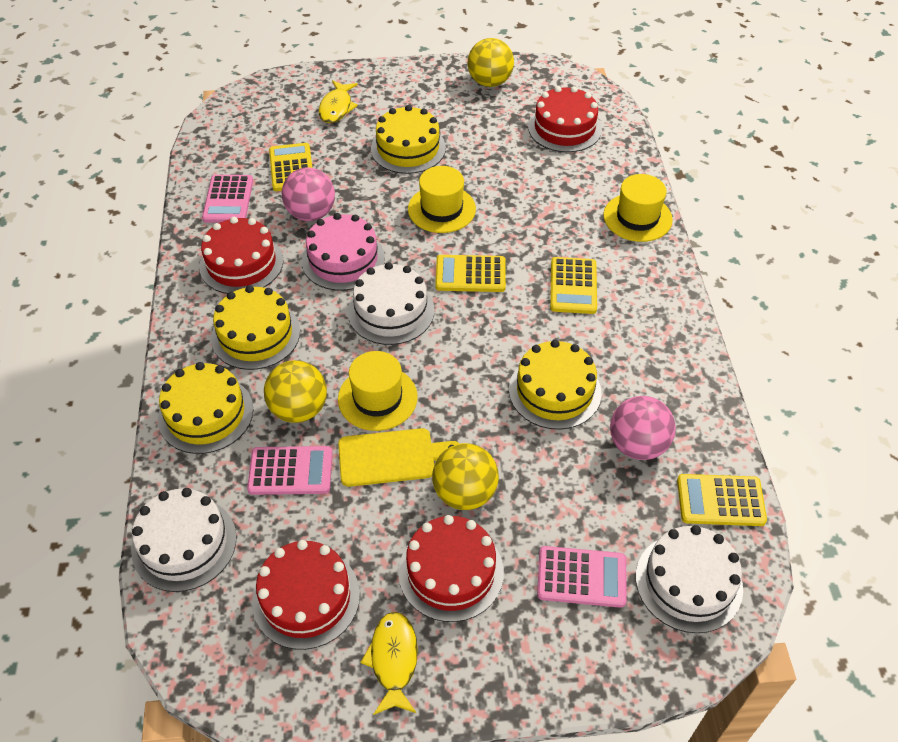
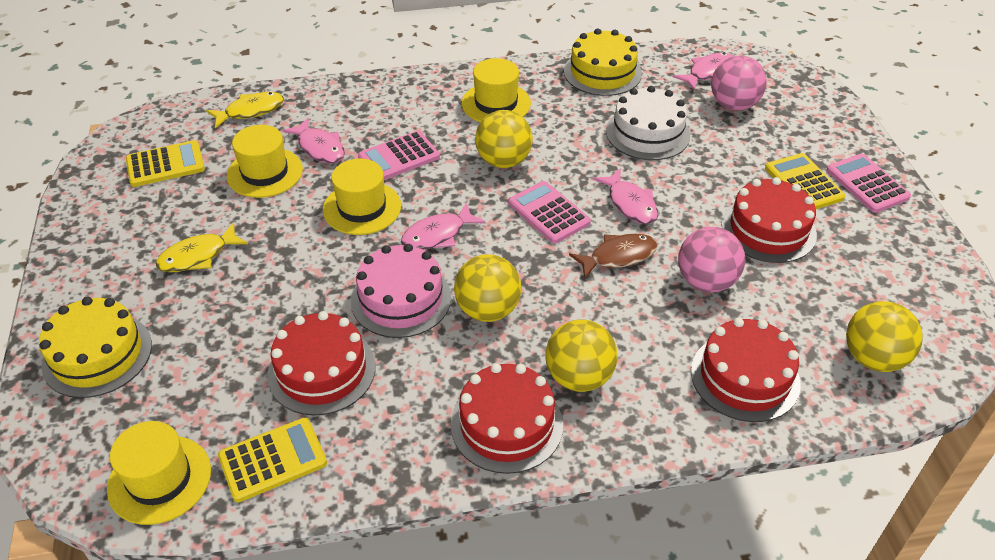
brown fish: 0 -> 1
pink fish: 0 -> 4
white cake: 3 -> 1
yellow ball: 3 -> 4
yellow cake: 4 -> 2
yellow calculator: 4 -> 3
yellow cutting board: 1 -> 0
yellow hat: 3 -> 4

